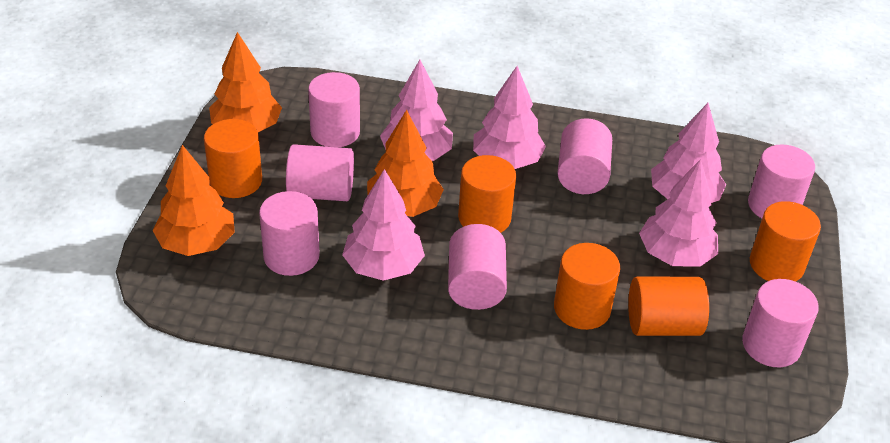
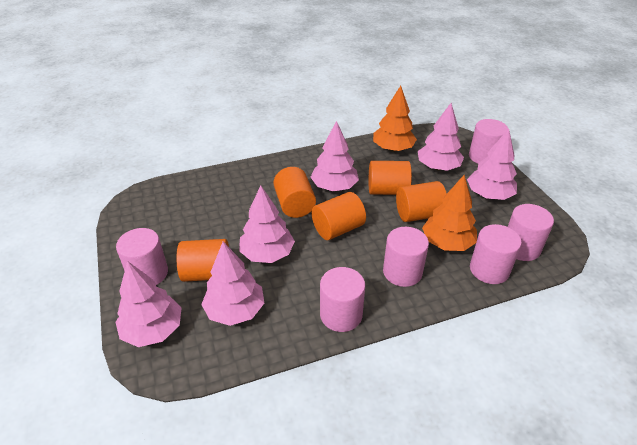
orange tree: 3 -> 2
pink cylinder: 7 -> 6
pink tree: 5 -> 6

